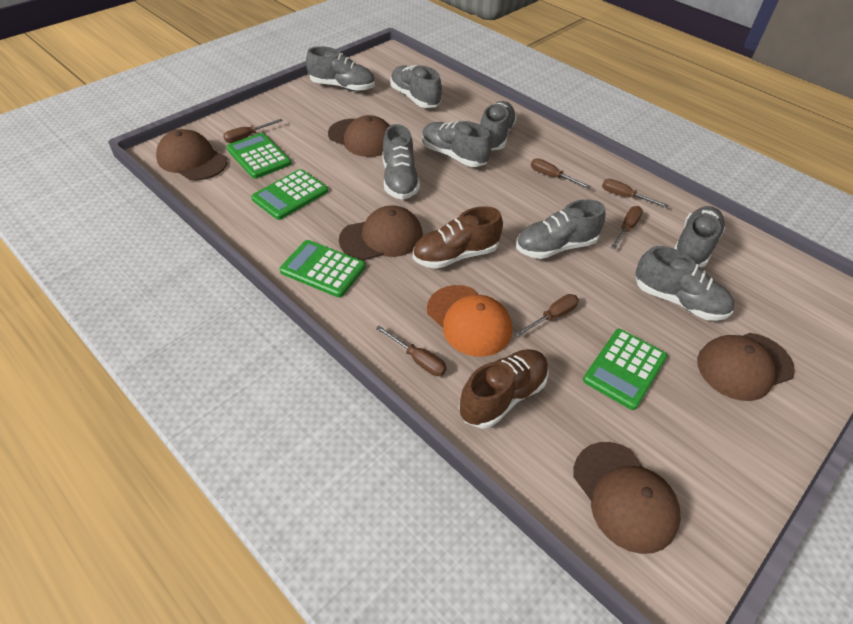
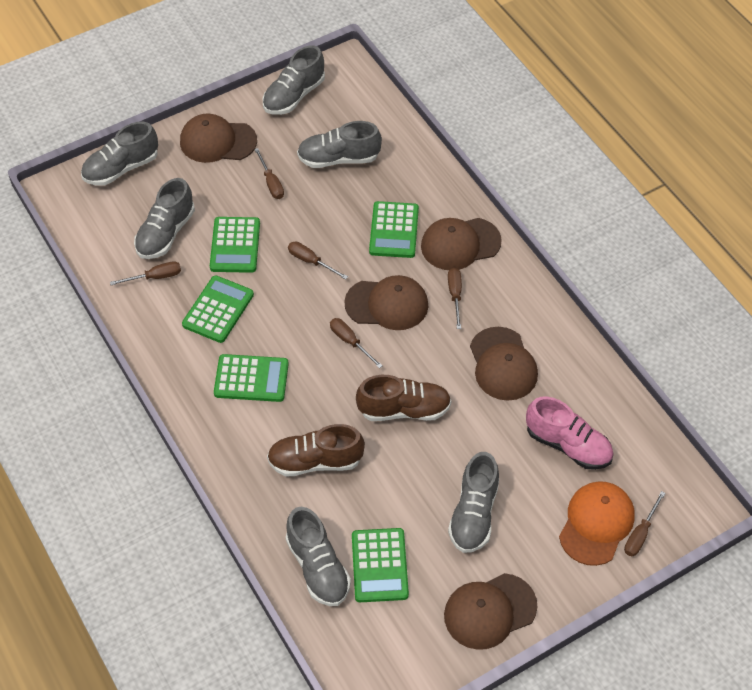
green calculator: 4 -> 5
grey shoe: 8 -> 6
pink shoe: 0 -> 1

